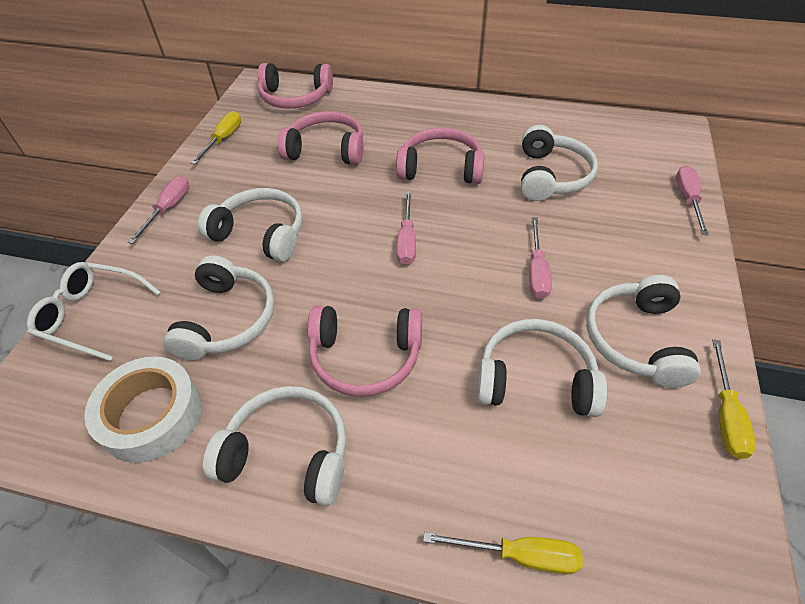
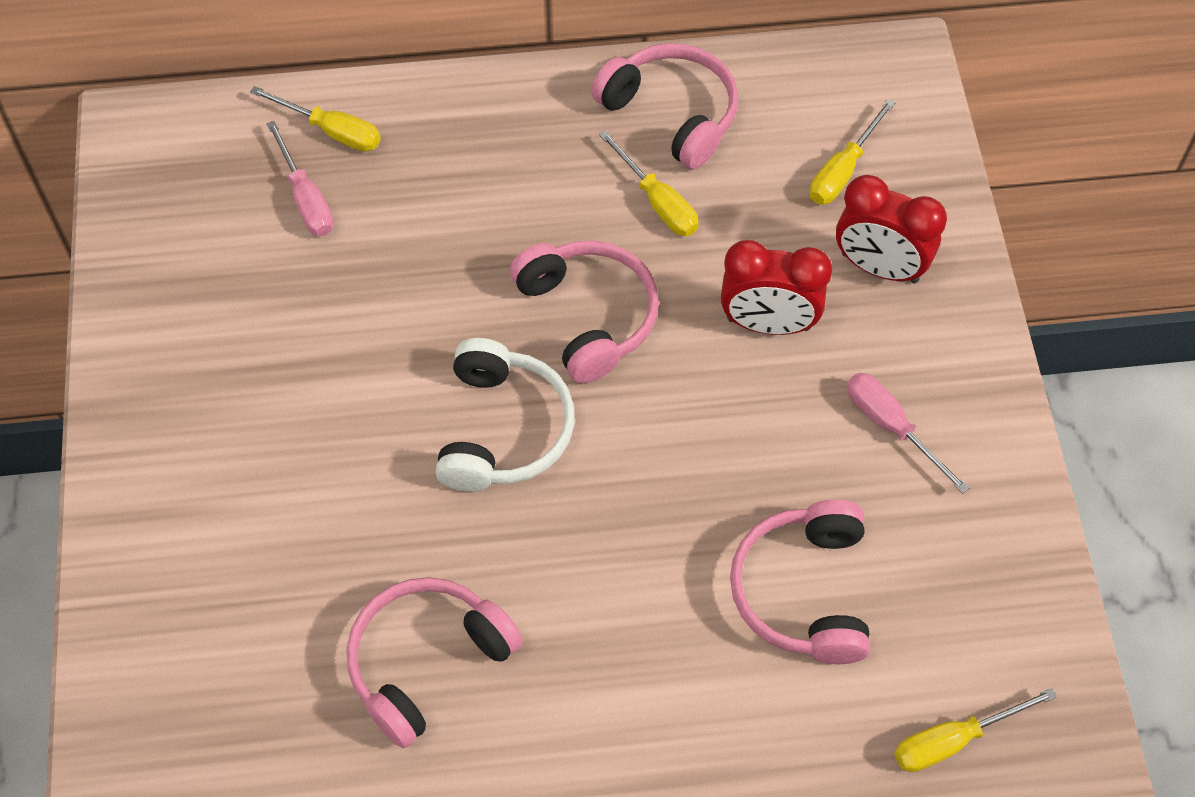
pink screwdriver: 4 -> 2
red clock: 0 -> 2
white glasses: 1 -> 0
white headphones: 6 -> 1
white tape: 1 -> 0
yellow screwdriver: 3 -> 4

